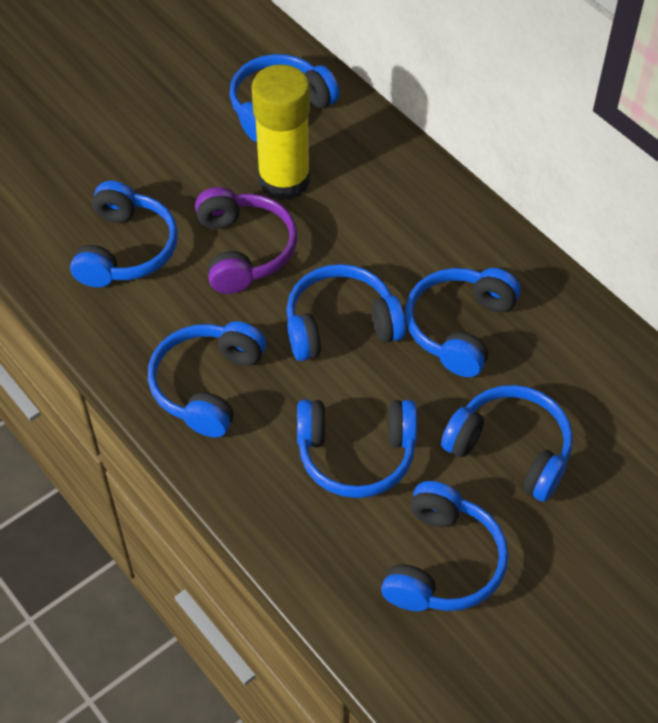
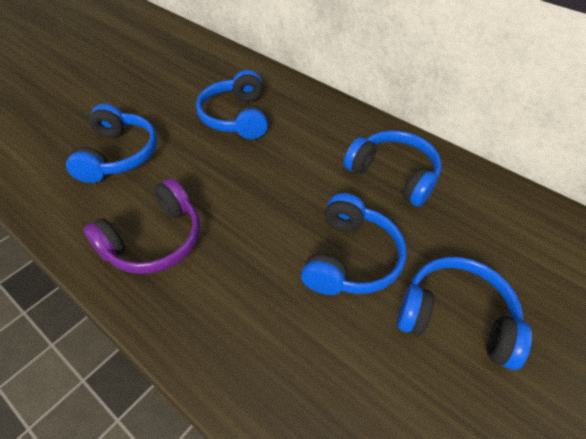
blue headphones: 8 -> 5
yellow glue stick: 1 -> 0

